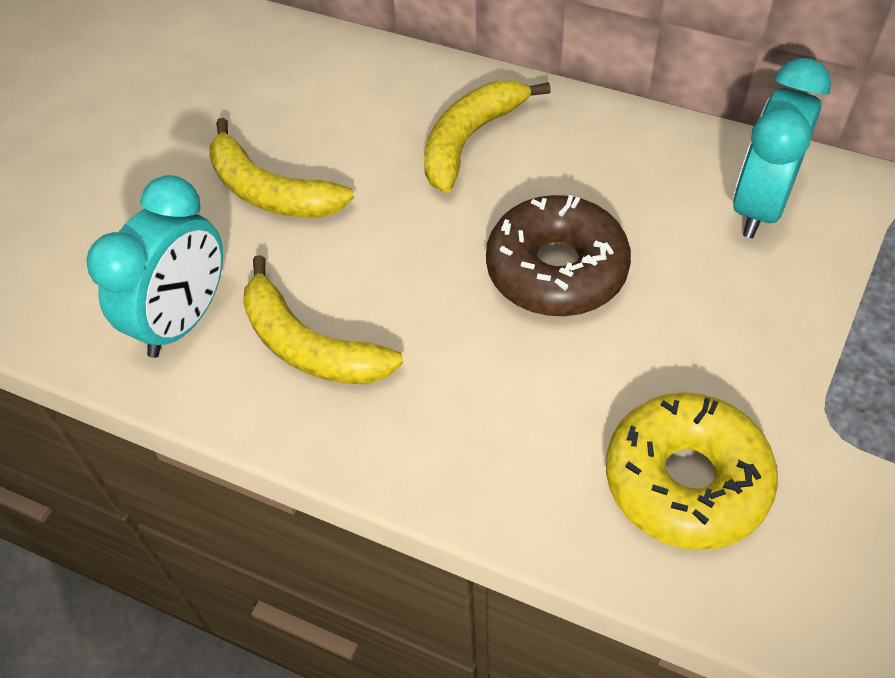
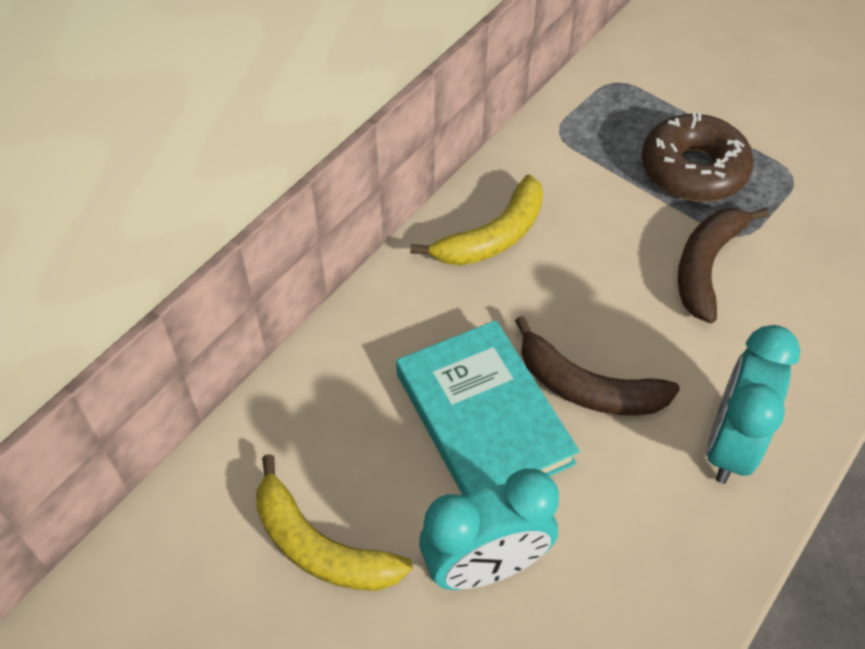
brown banana: 0 -> 2
turquoise book: 0 -> 1
yellow banana: 3 -> 2
yellow donut: 1 -> 0

